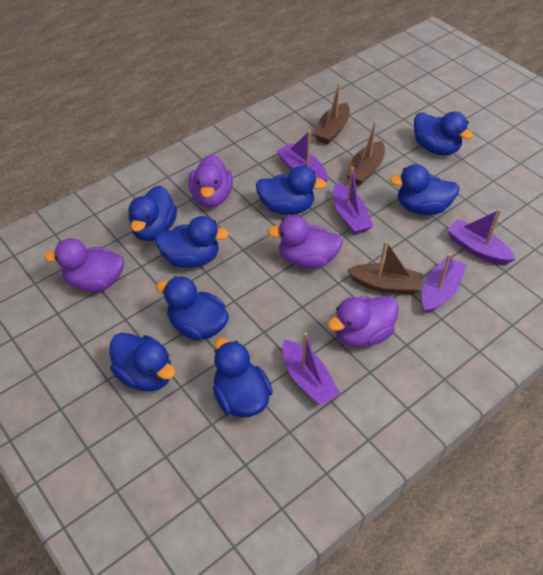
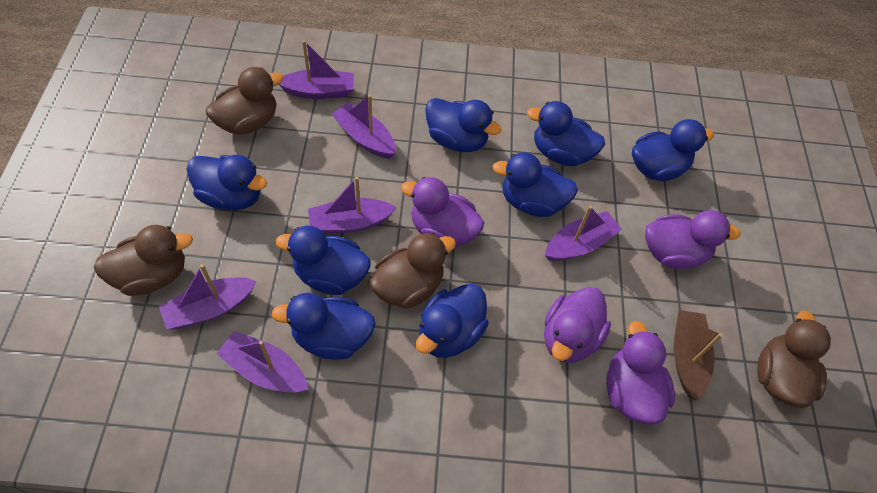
brown boat: 3 -> 1
brown duck: 0 -> 4
purple boat: 5 -> 6

